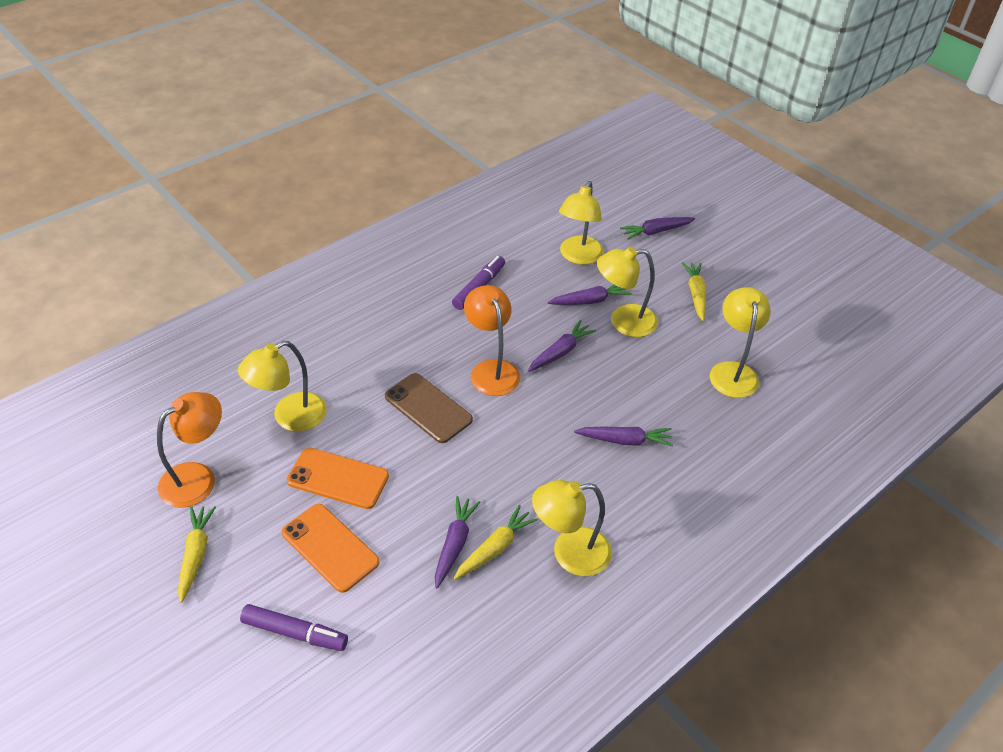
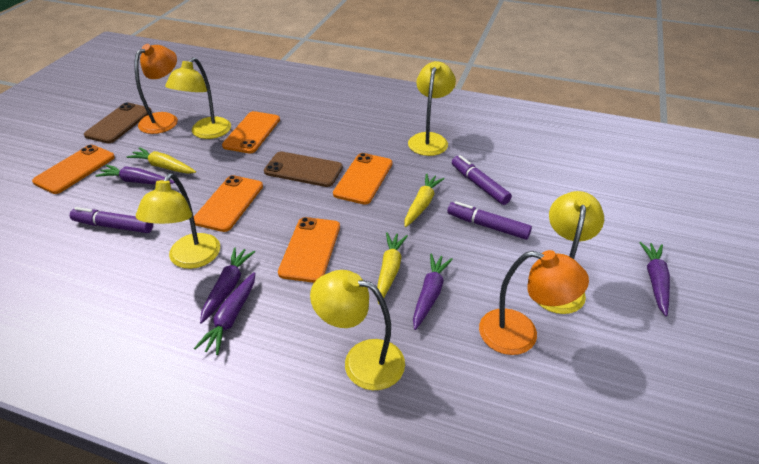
brown phone: 1 -> 2
orange phone: 2 -> 5
purple marker: 2 -> 3

